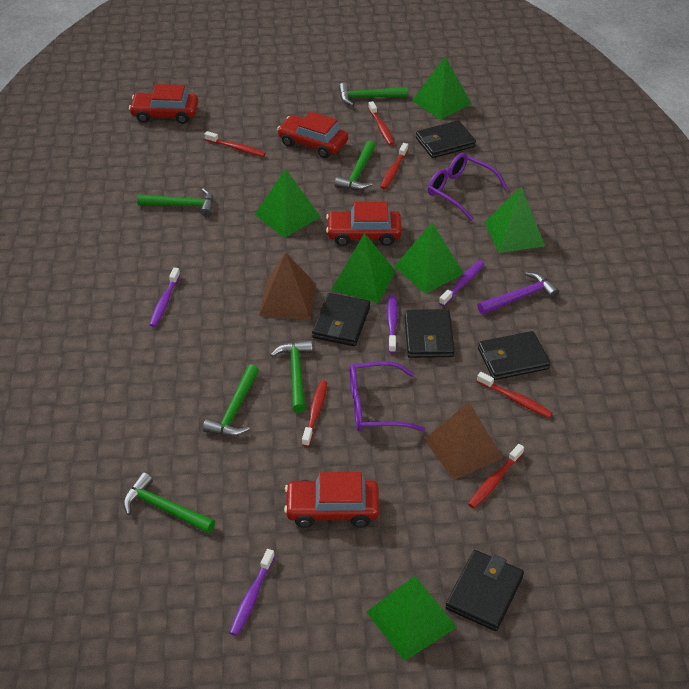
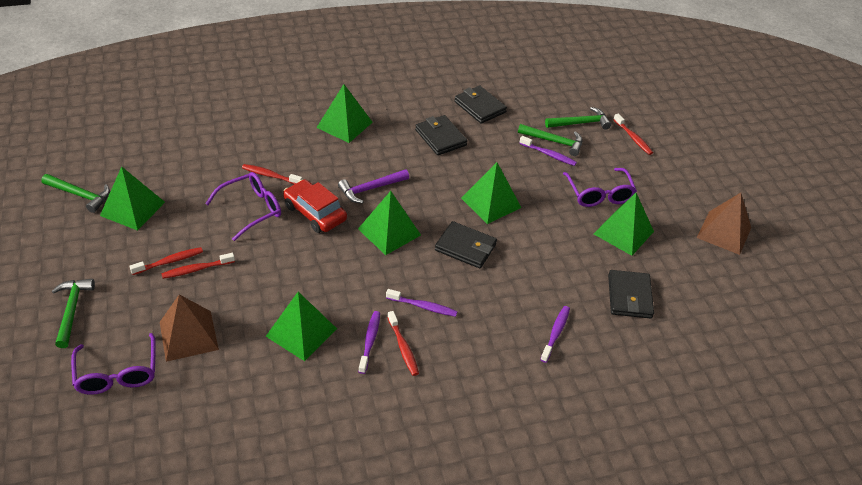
black wallet: 5 -> 4
green hammer: 6 -> 4
purple glasses: 2 -> 3
red car: 4 -> 1
red toothbrush: 6 -> 5

